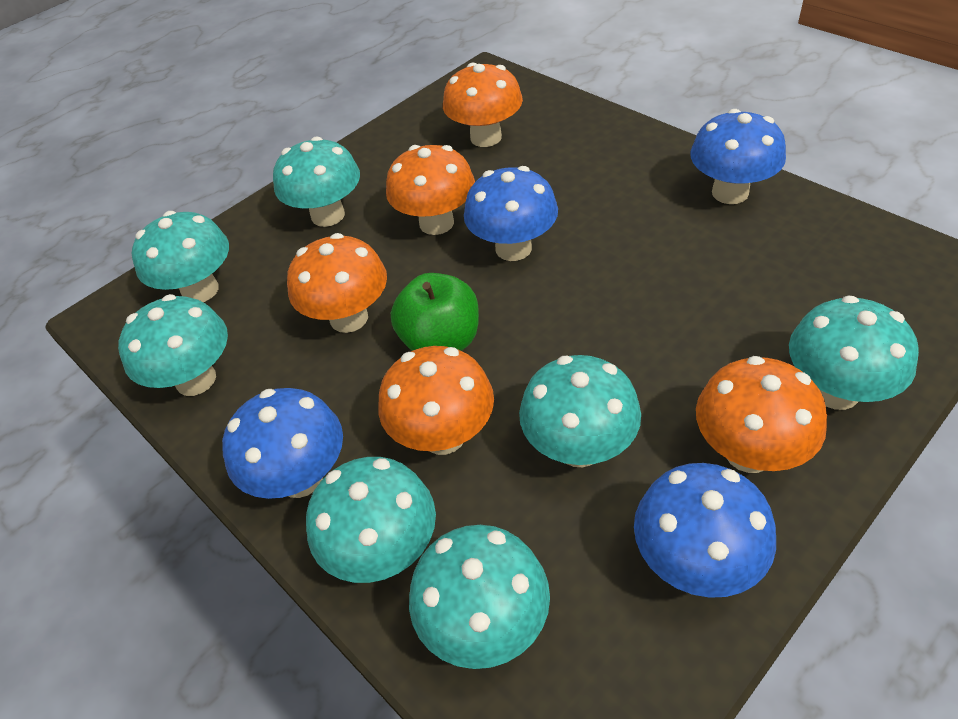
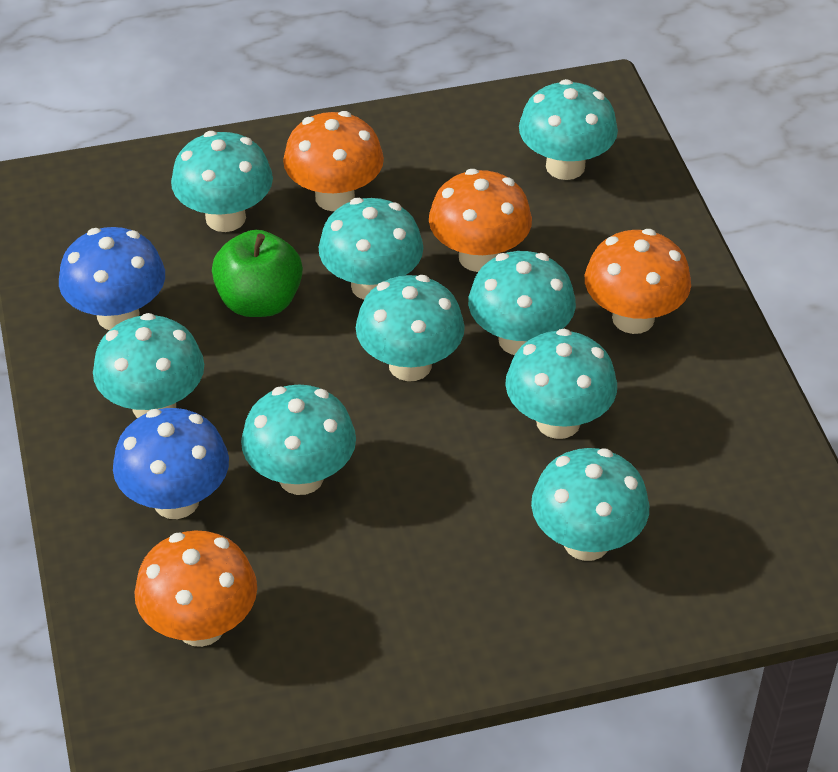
blue mushroom: 4 -> 2
orange mushroom: 5 -> 4
turquoise mushroom: 7 -> 9

